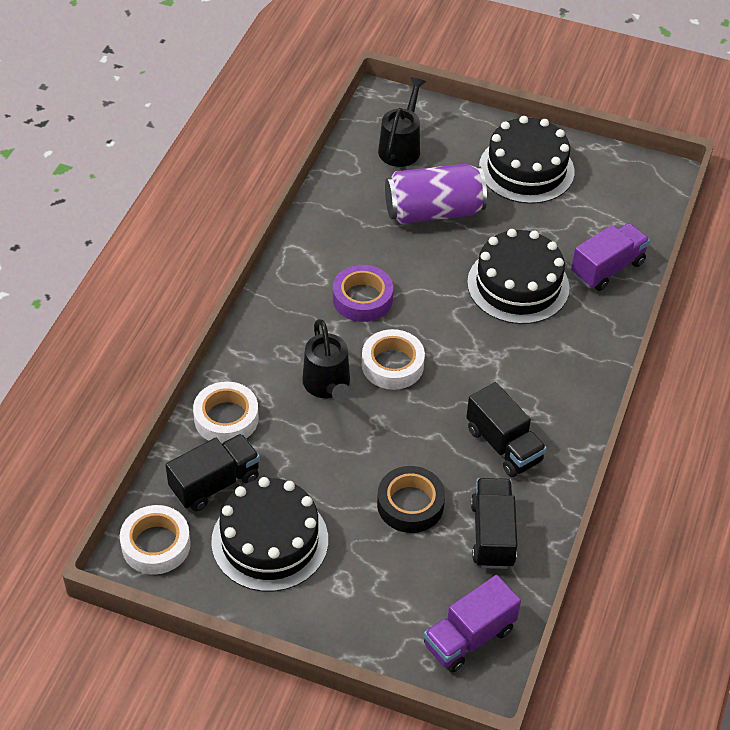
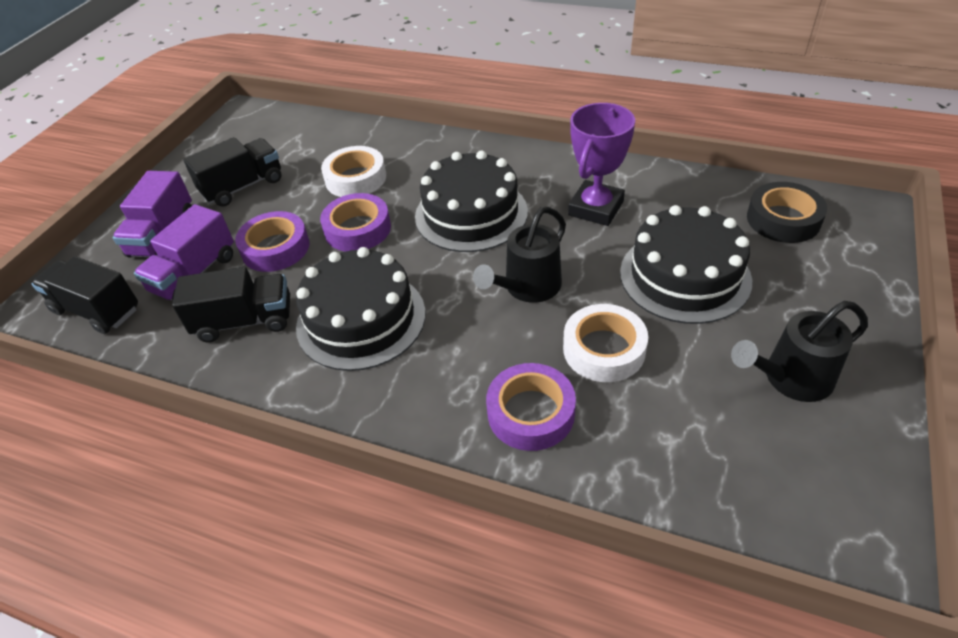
purple can: 1 -> 0
purple tape: 1 -> 3
purple trophy: 0 -> 1
white tape: 3 -> 2

